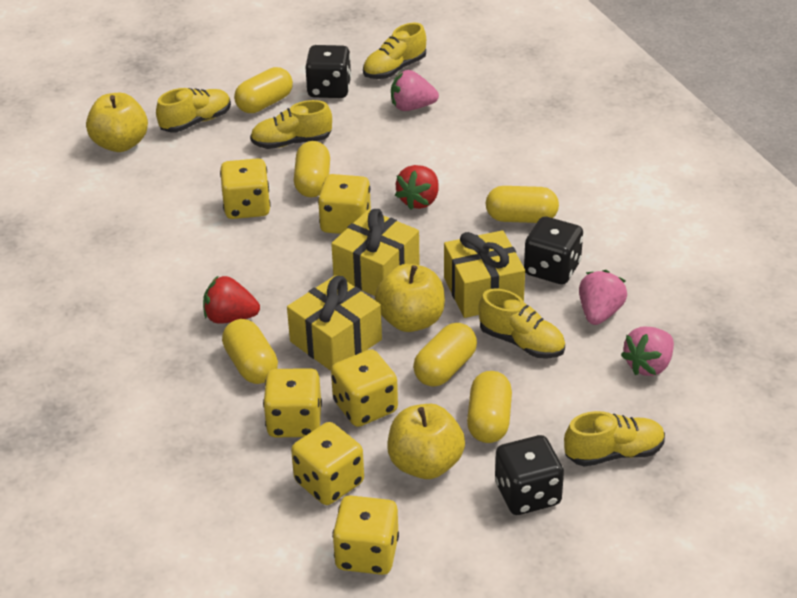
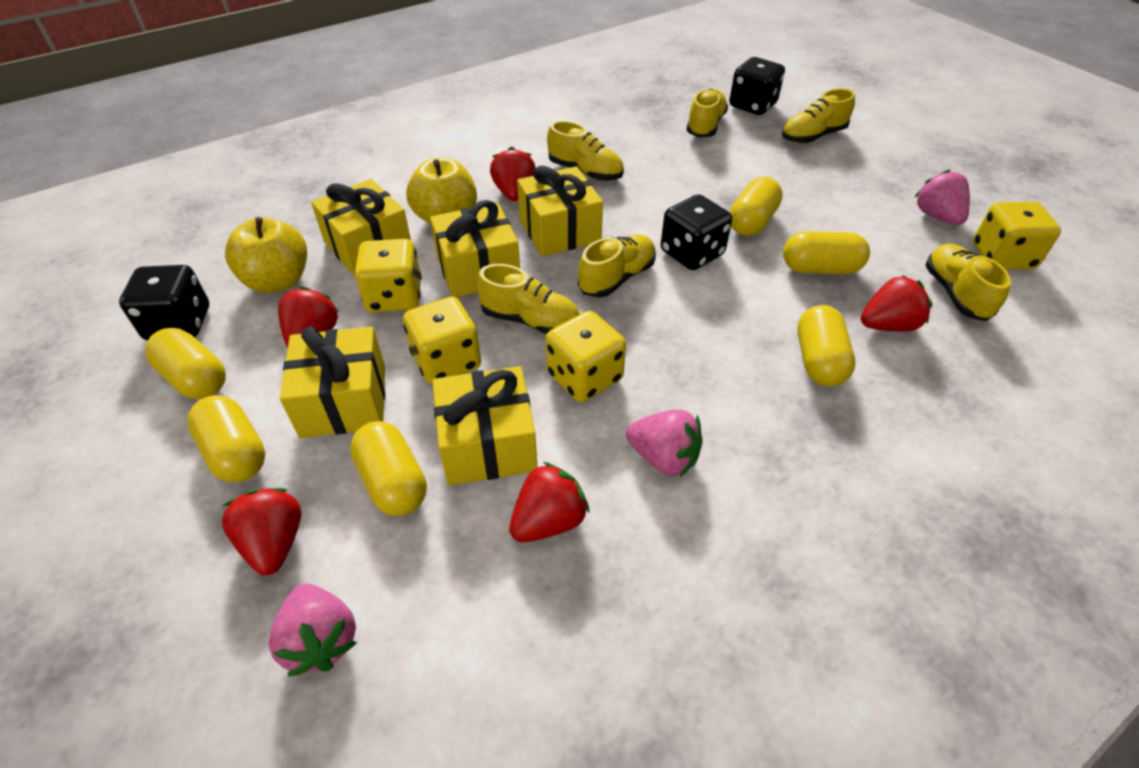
red strawberry: 2 -> 5
yellow apple: 3 -> 2
yellow dice: 6 -> 4
yellow gift: 3 -> 5
yellow shoe: 5 -> 6

